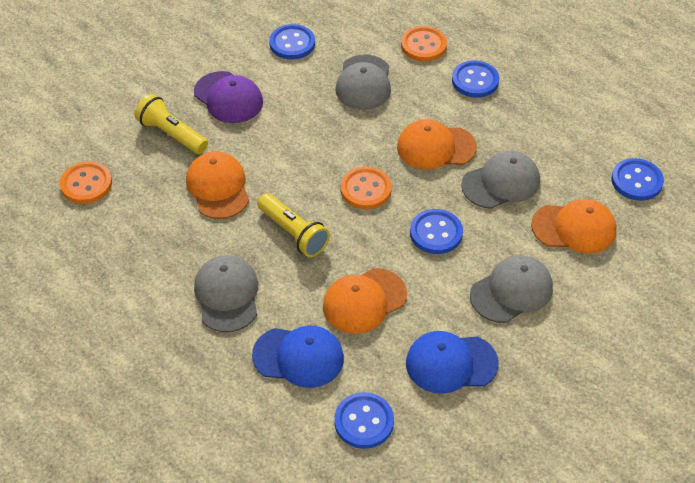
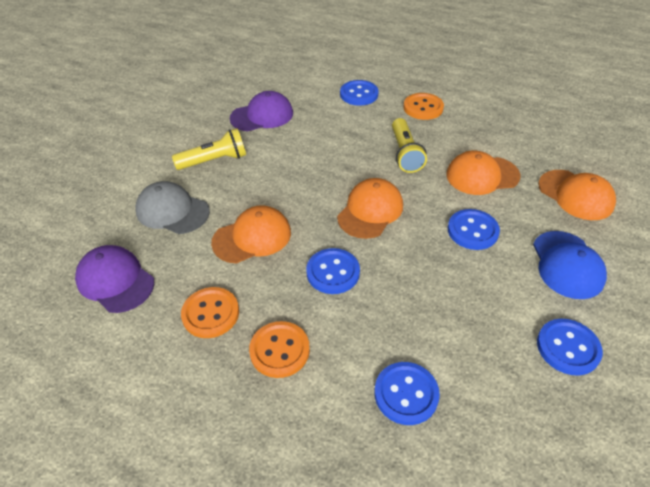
blue cap: 2 -> 1
grey cap: 4 -> 1
purple cap: 1 -> 2

